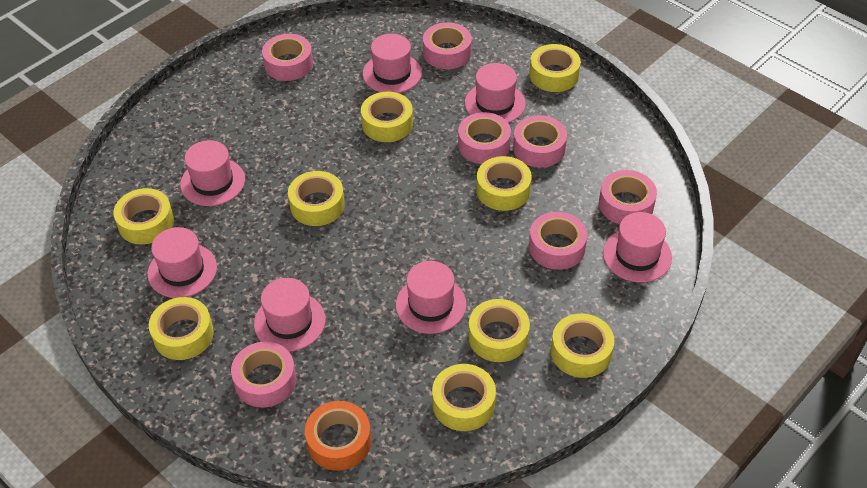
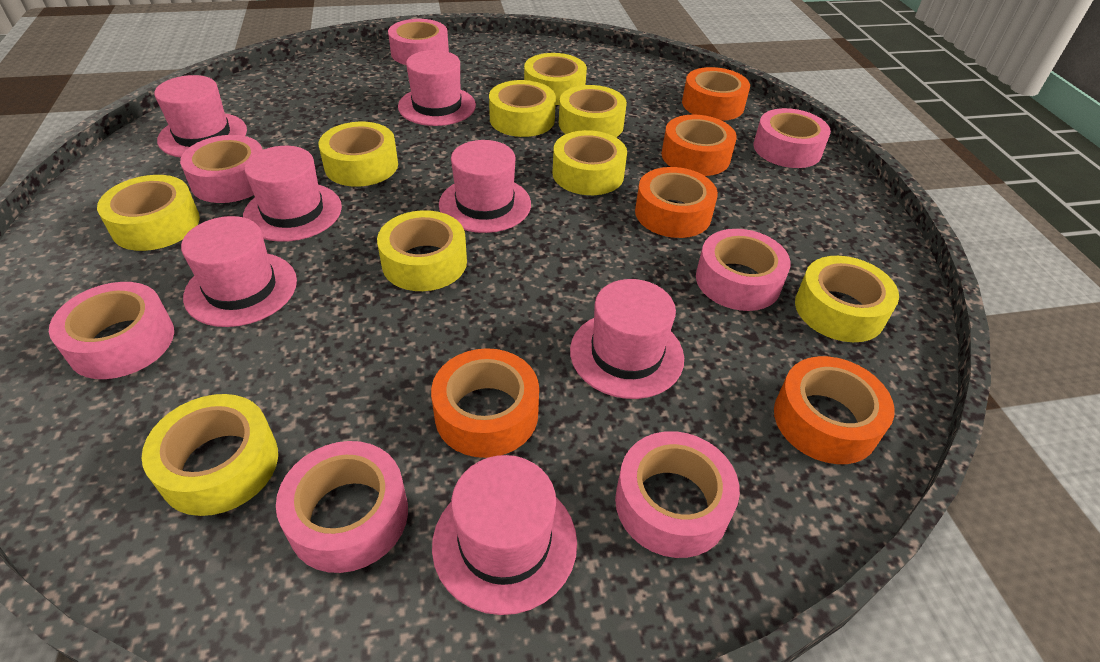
orange tape: 1 -> 5

